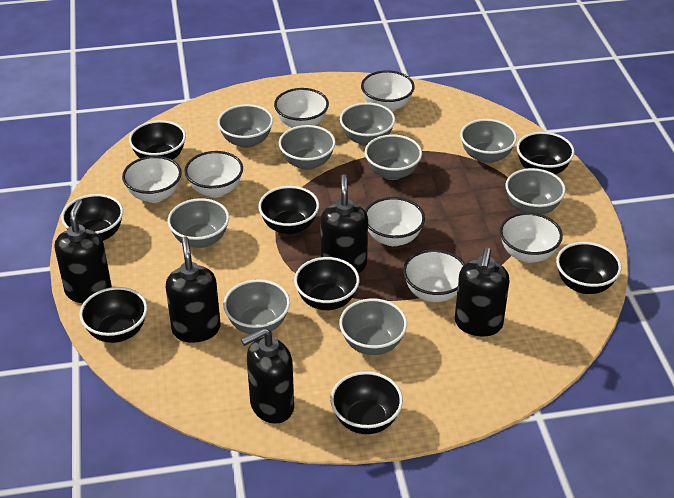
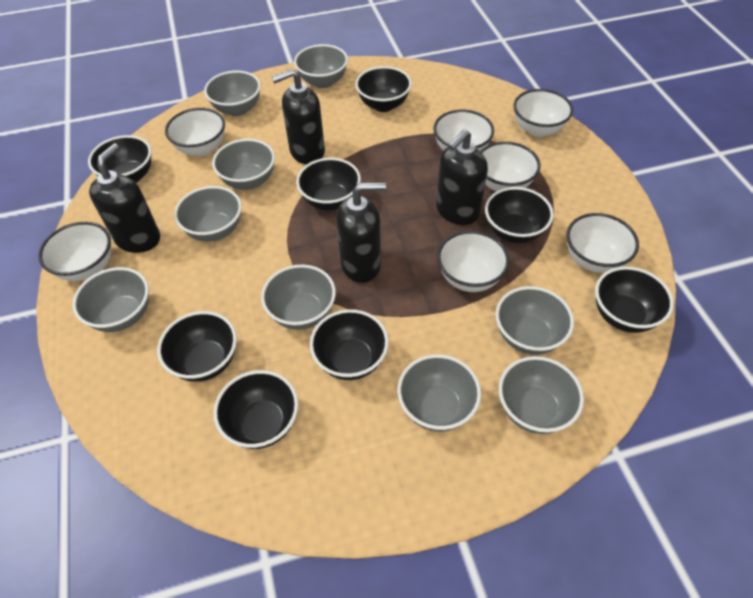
black soap dispenser: 5 -> 4

